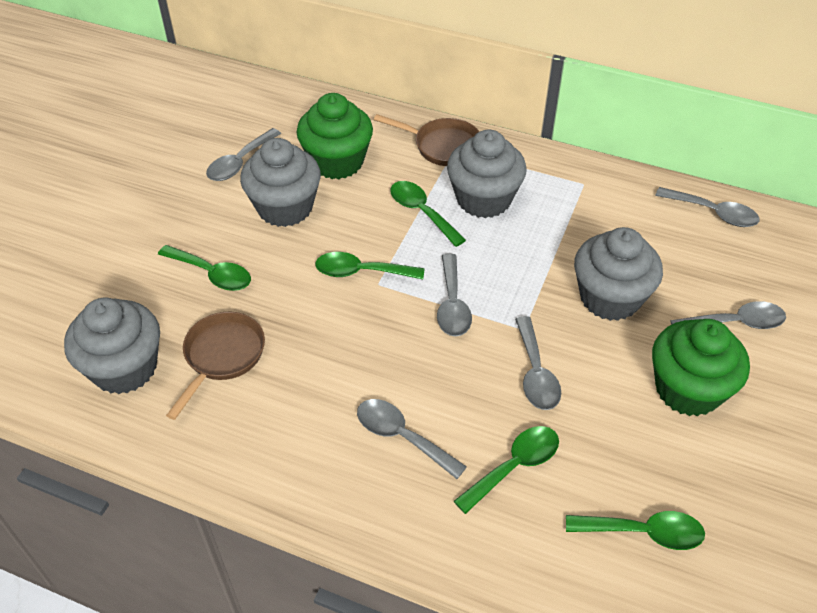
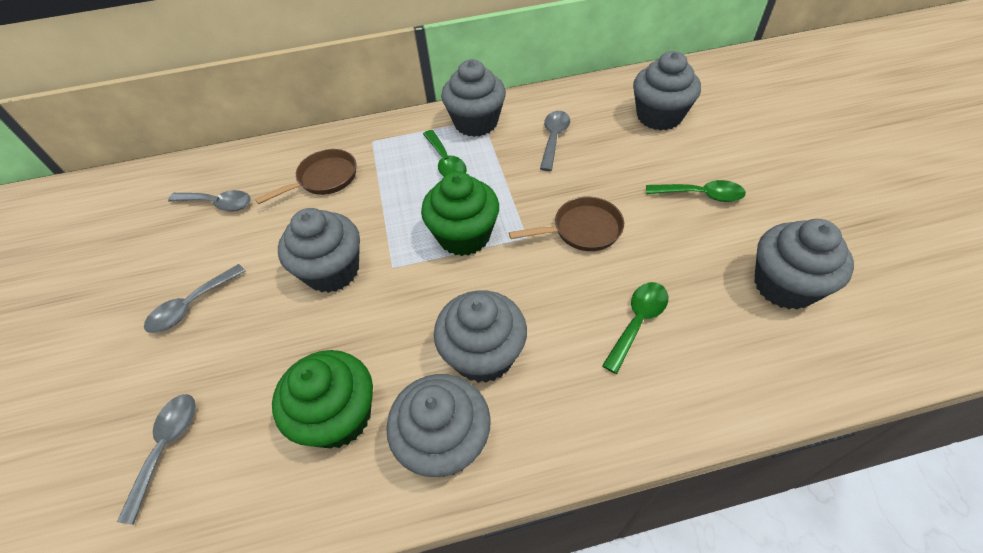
green spoon: 5 -> 3
grey cupcake: 4 -> 6
grey spoon: 6 -> 4

